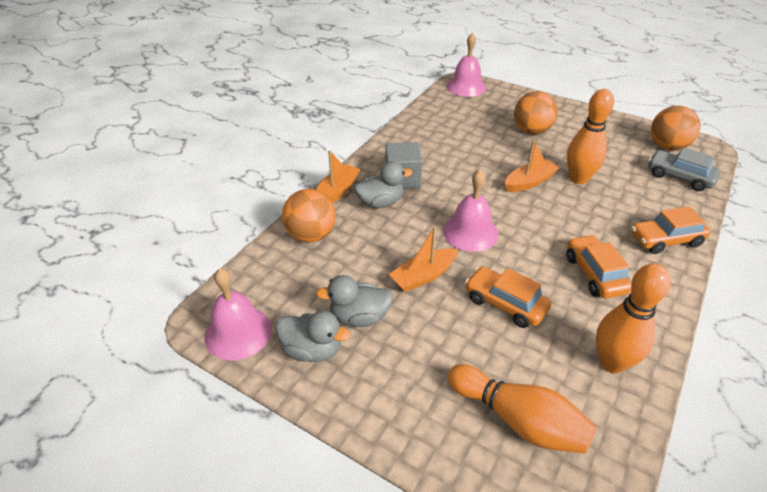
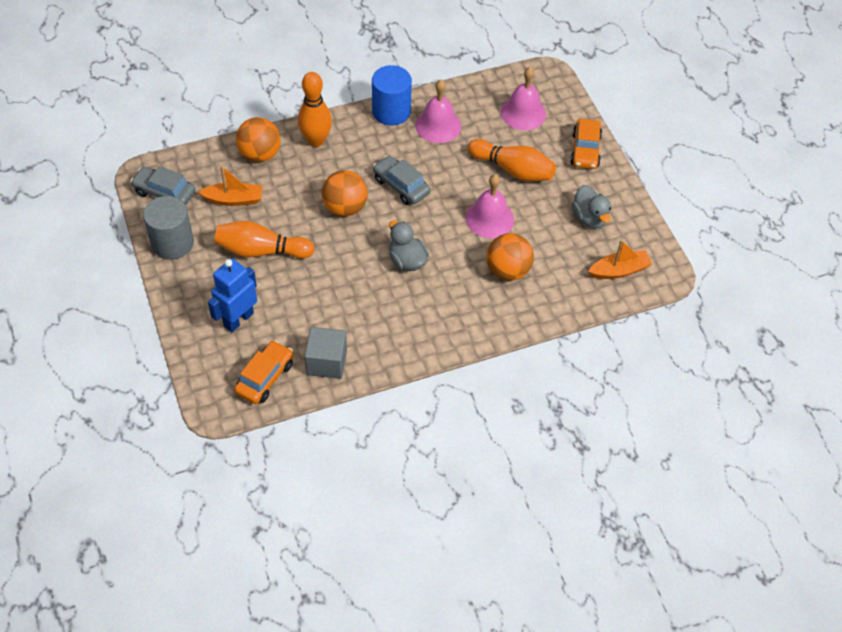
blue cylinder: 0 -> 1
blue robot: 0 -> 1
grey car: 1 -> 2
grey cylinder: 0 -> 1
grey duck: 3 -> 2
orange boat: 3 -> 2
orange car: 3 -> 2

